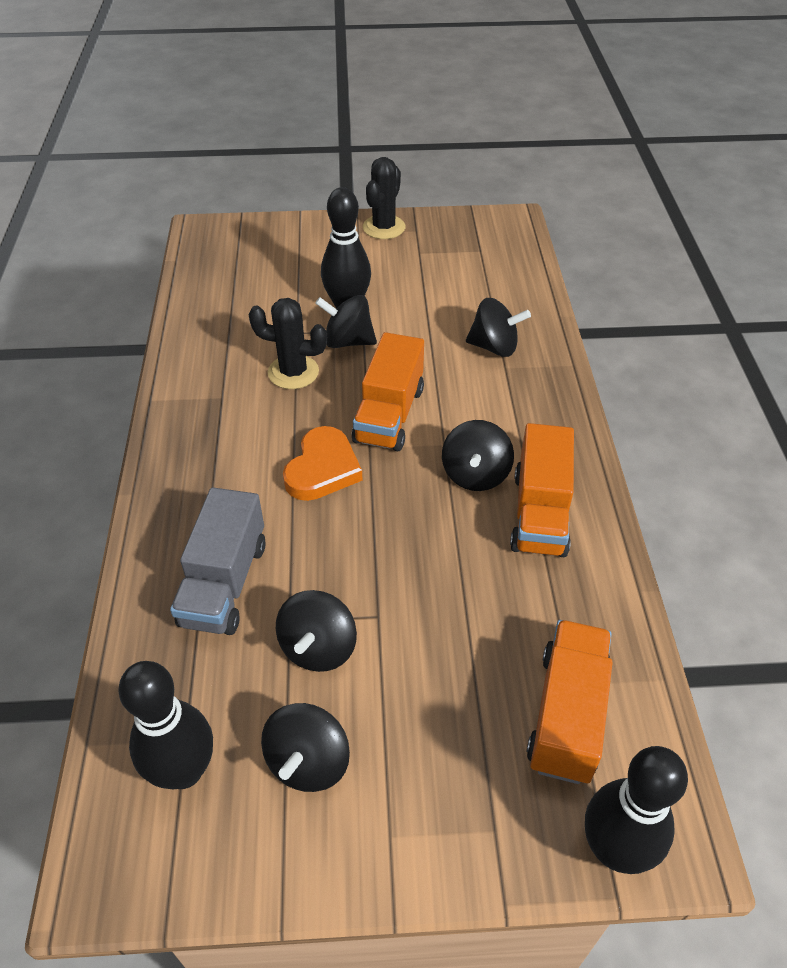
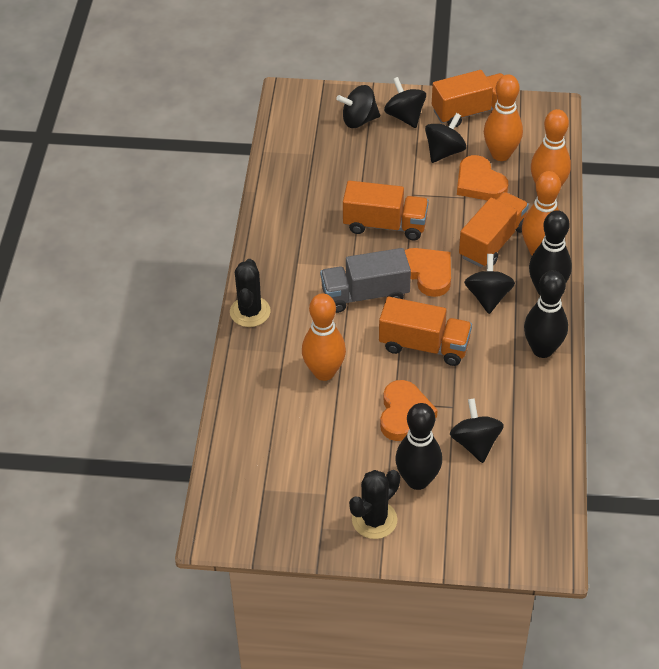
orange bowling pin: 0 -> 4
orange heart: 1 -> 3
orange truck: 3 -> 4

